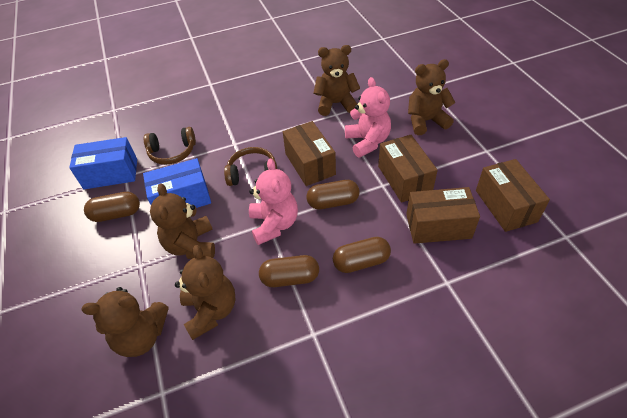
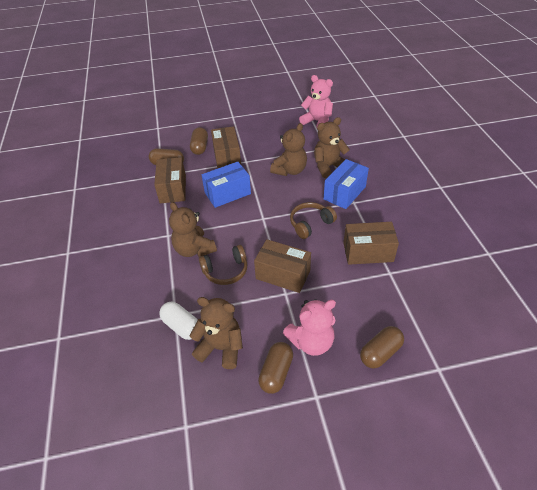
brown teddy bear: 5 -> 4
white capsule: 0 -> 1

